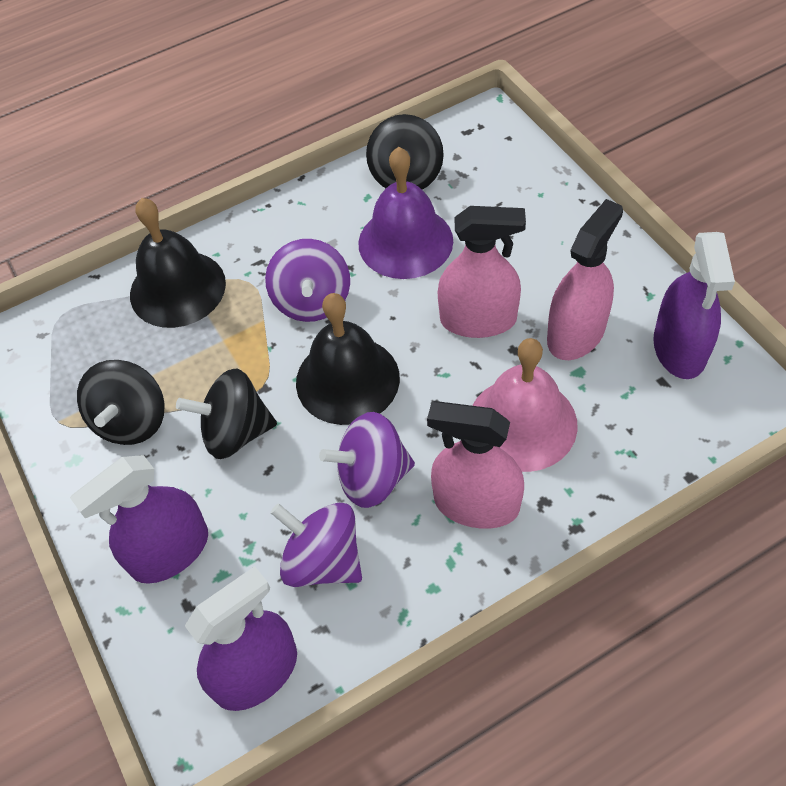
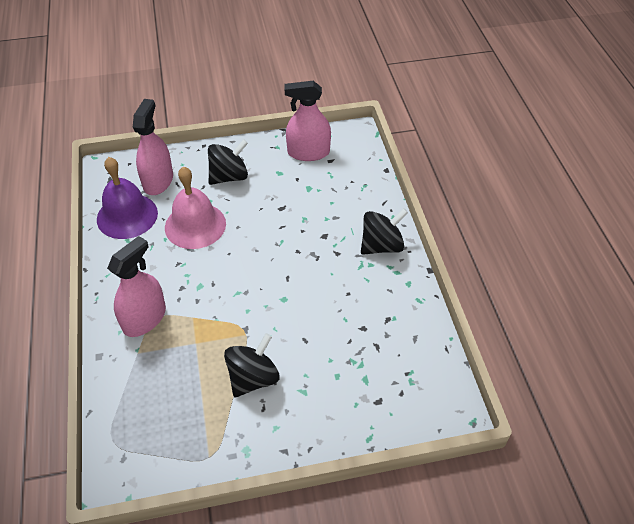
black bell: 2 -> 0
purple spinning top: 3 -> 0
purple spray bottle: 3 -> 0

